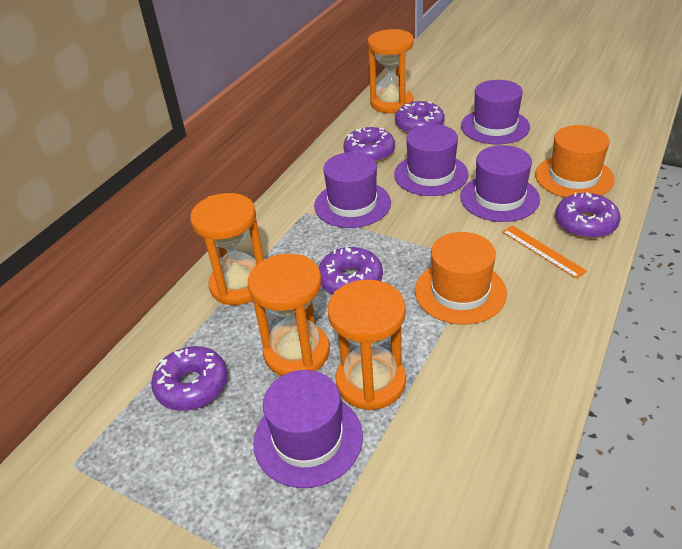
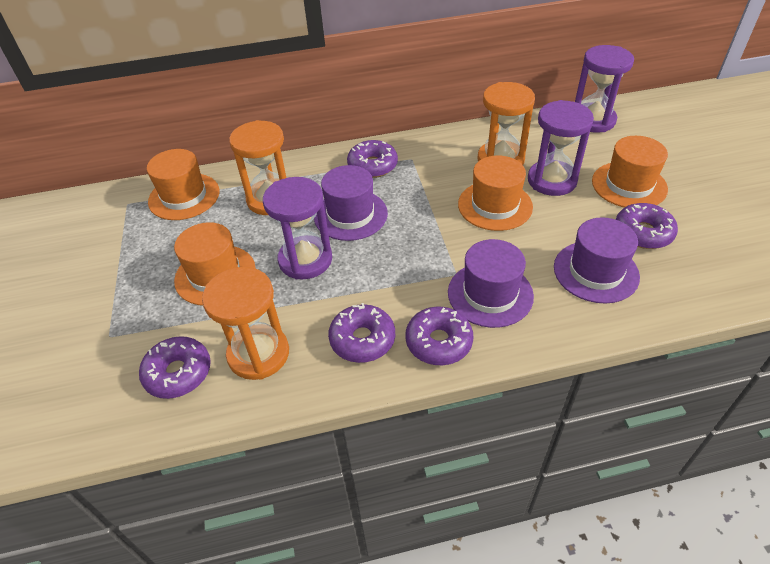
orange hat: 2 -> 4
orange hourglass: 4 -> 3
orange ruler: 1 -> 0
purple hat: 5 -> 3
purple hourglass: 0 -> 3

